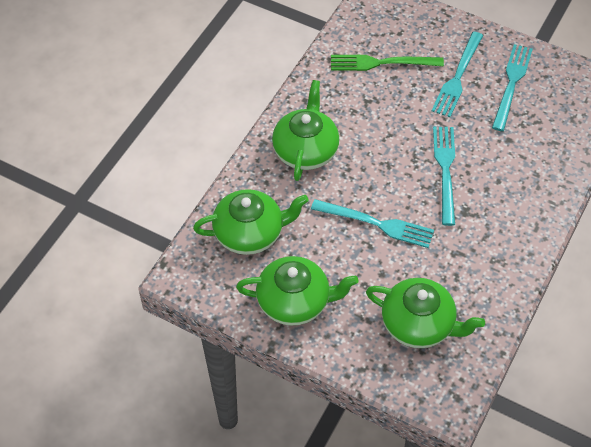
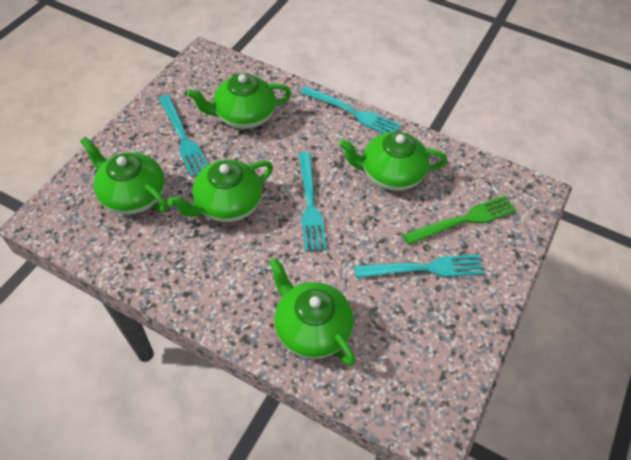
green teapot: 4 -> 5

